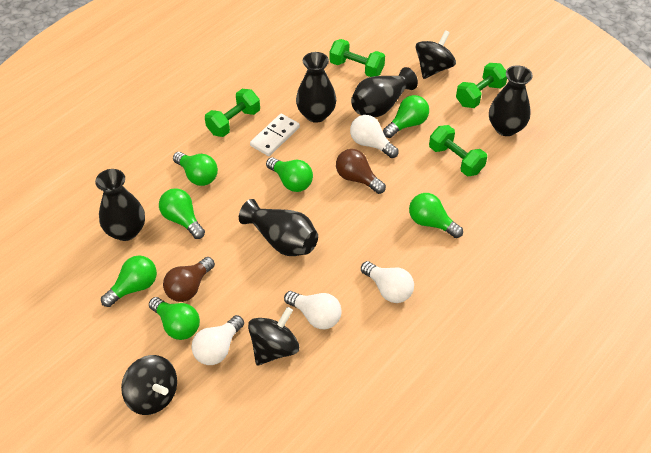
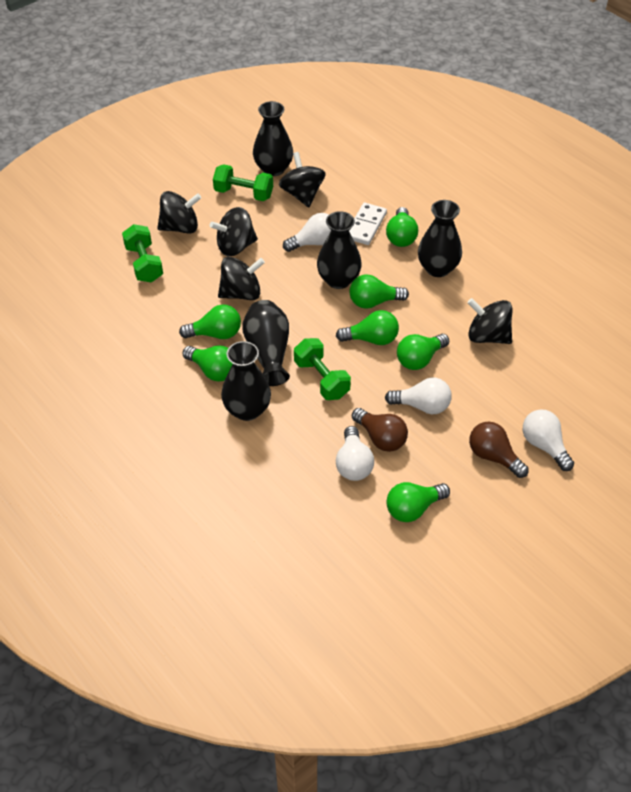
black spinning top: 3 -> 5
green dumbbell: 4 -> 3

